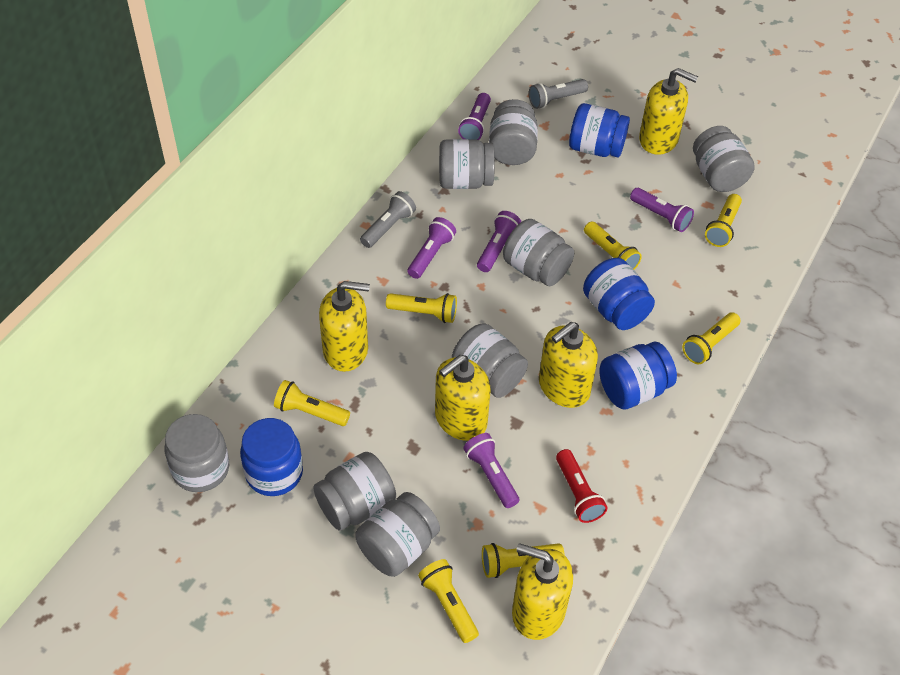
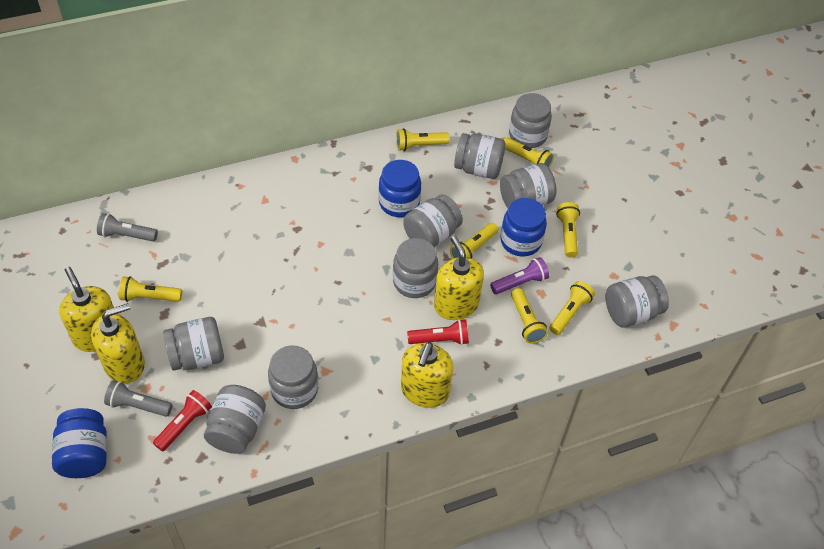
blue jar: 4 -> 3
grey jar: 8 -> 9
purple flashlight: 5 -> 1
red flashlight: 1 -> 2
yellow soap dispenser: 5 -> 4

